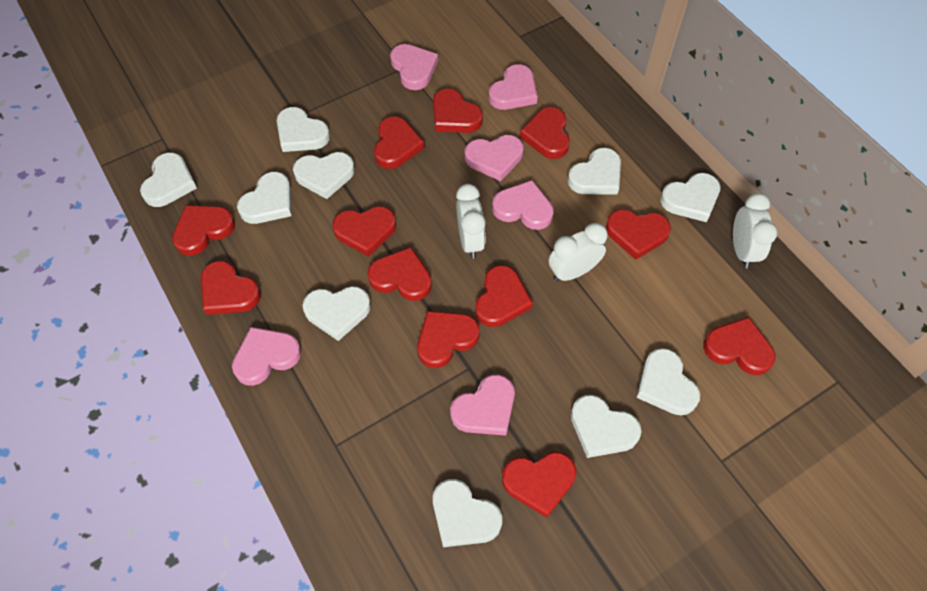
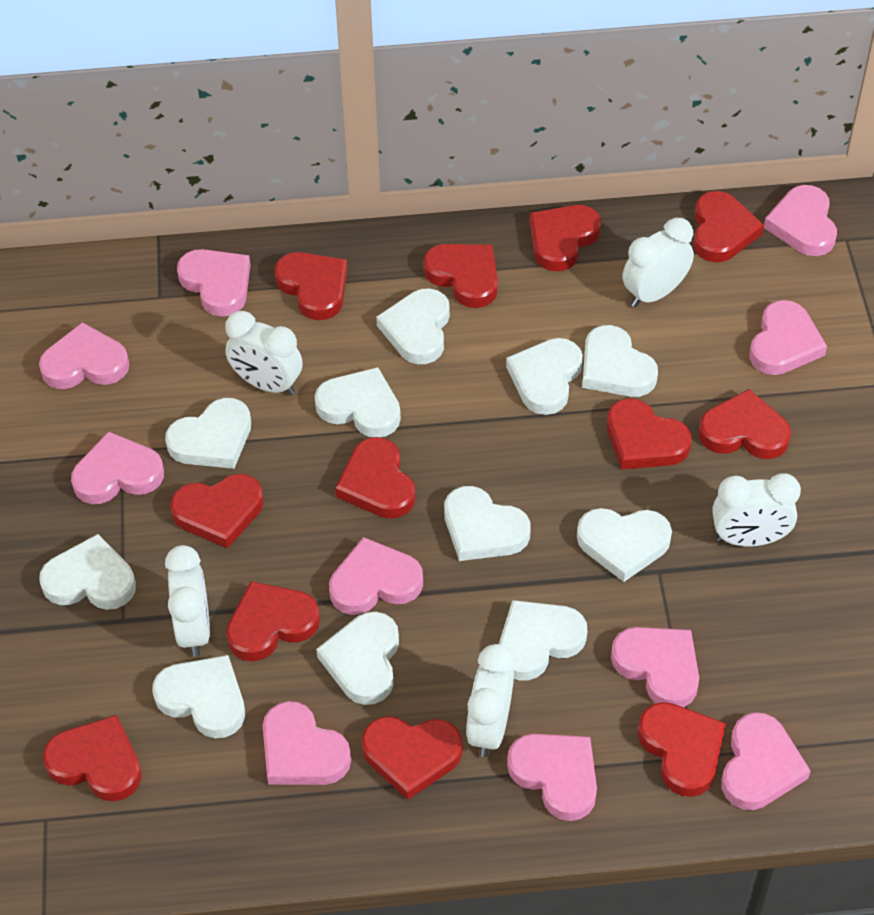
pink heart: 6 -> 10
white clock: 3 -> 5
white heart: 10 -> 11

